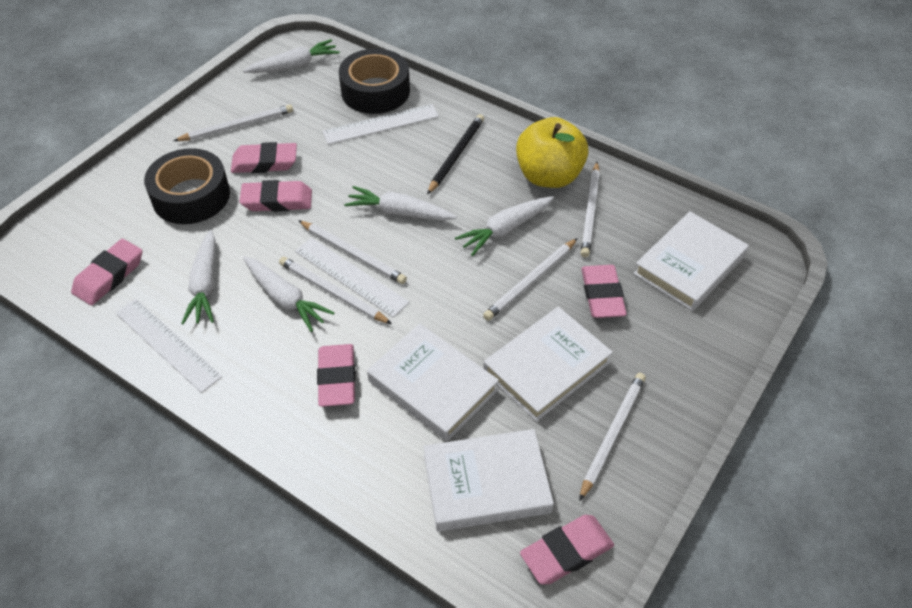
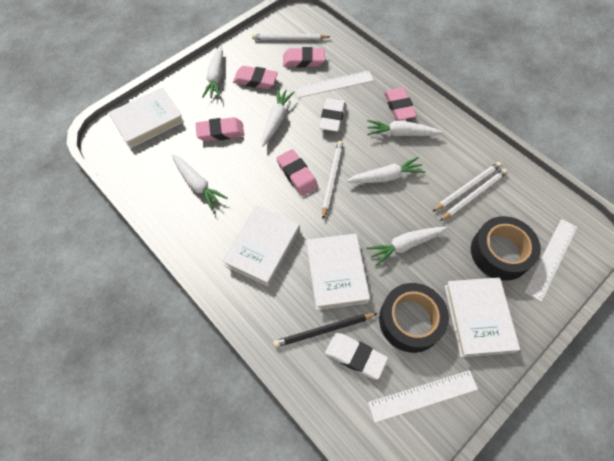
pink eraser: 6 -> 5
white carrot: 5 -> 6
white eraser: 0 -> 2
white pencil: 6 -> 4
yellow apple: 1 -> 0

